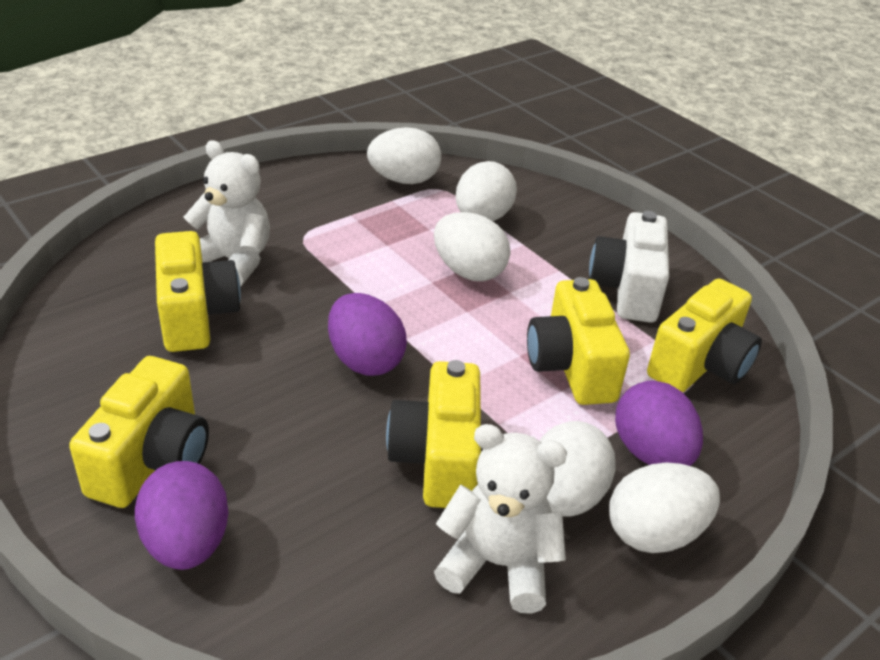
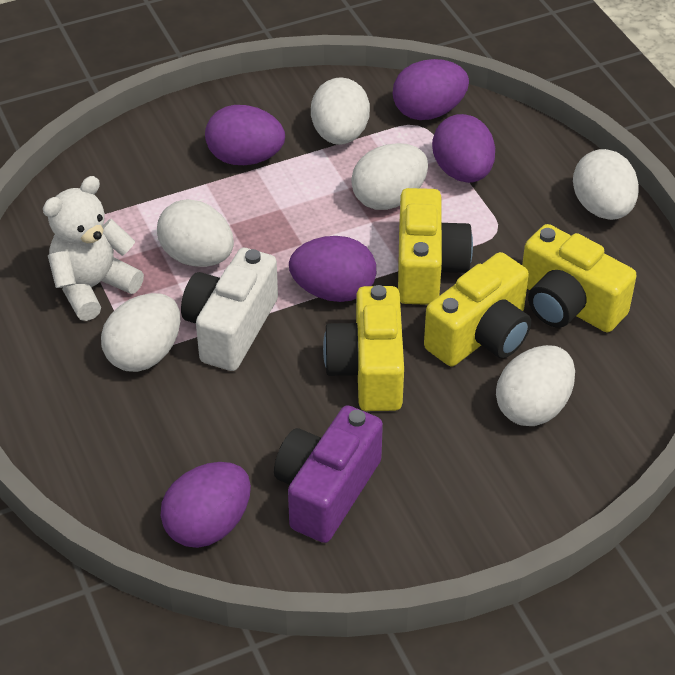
purple camera: 0 -> 1
purple egg: 3 -> 5
white egg: 5 -> 6
white teddy bear: 2 -> 1
yellow camera: 5 -> 4

